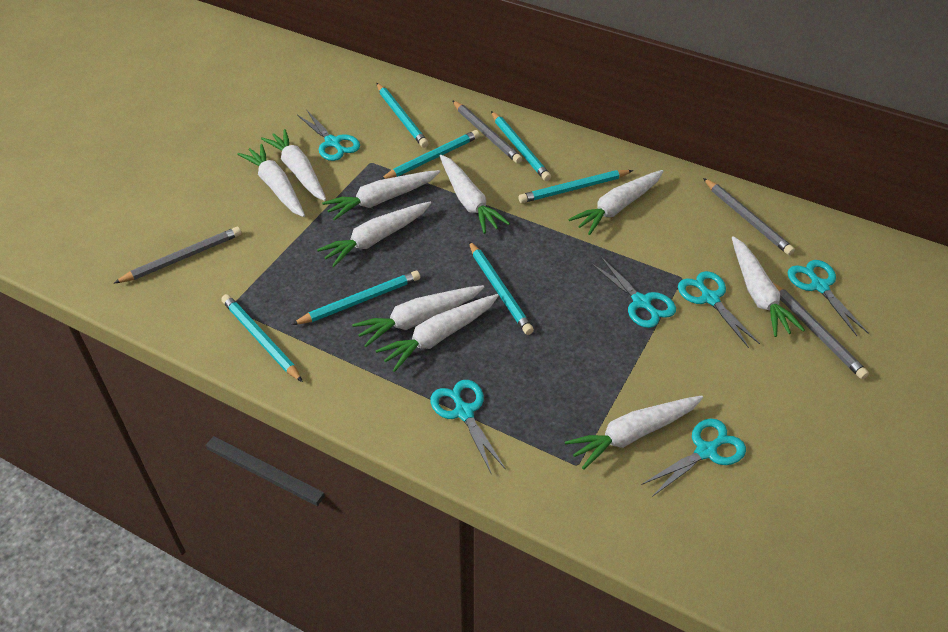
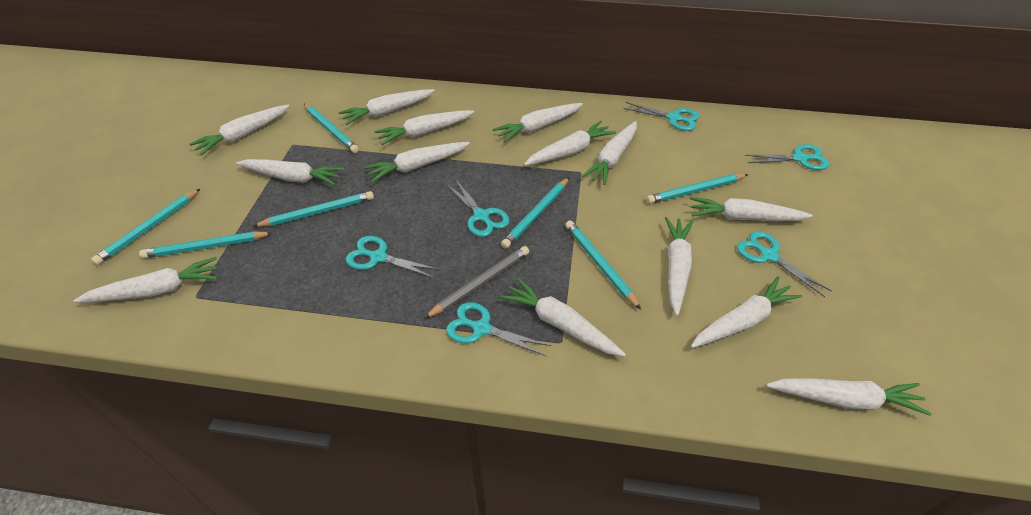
grey pencil: 4 -> 1
white carrot: 10 -> 14

